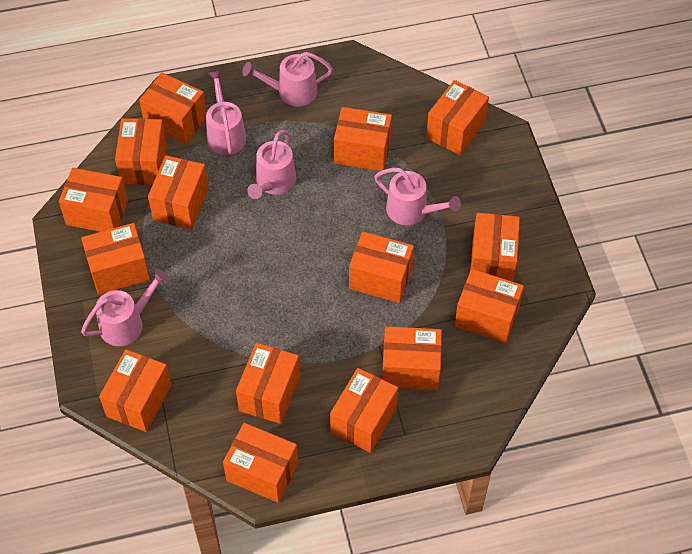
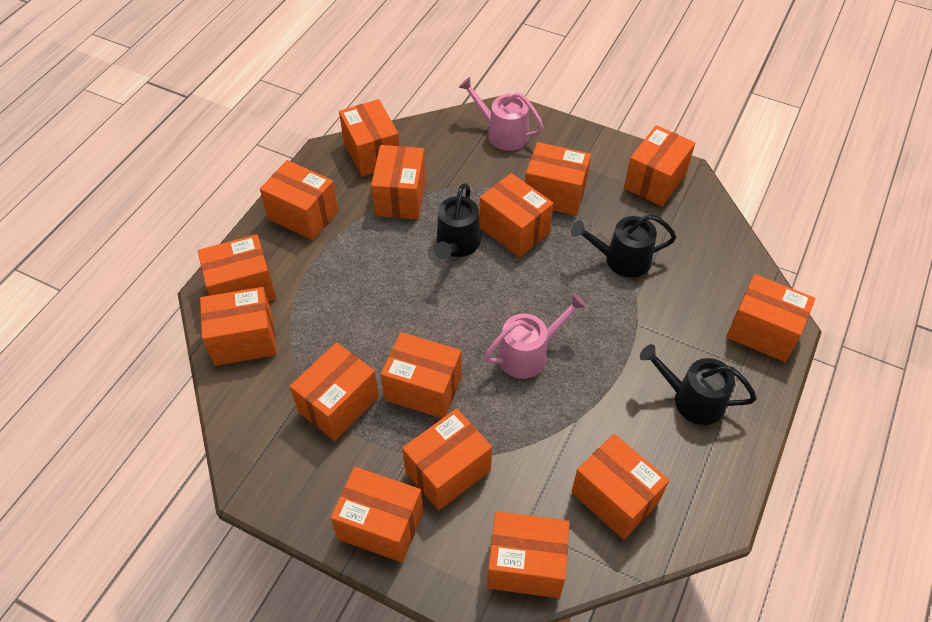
black watering can: 0 -> 3
pink watering can: 5 -> 2

